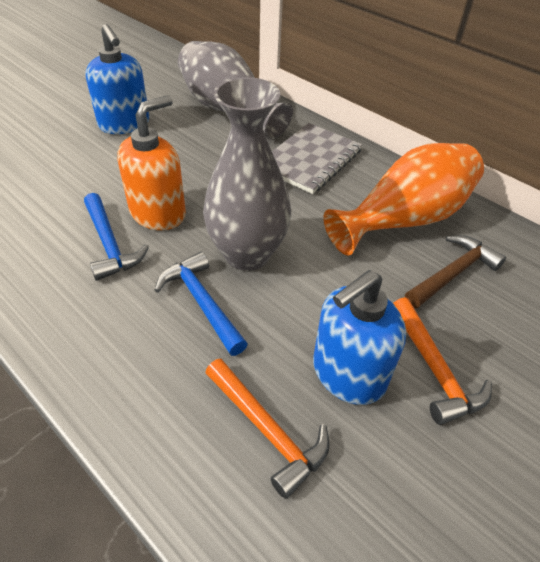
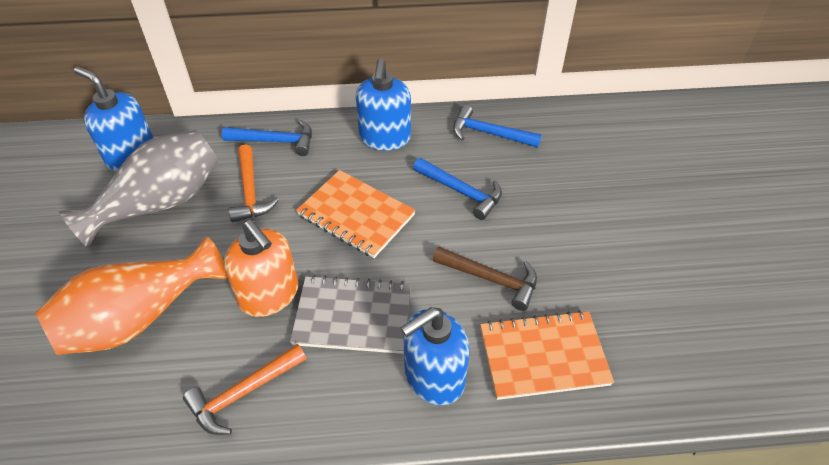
blue hammer: 2 -> 3
blue soap dispenser: 2 -> 3
grey vase: 2 -> 1
orange notebook: 0 -> 2

